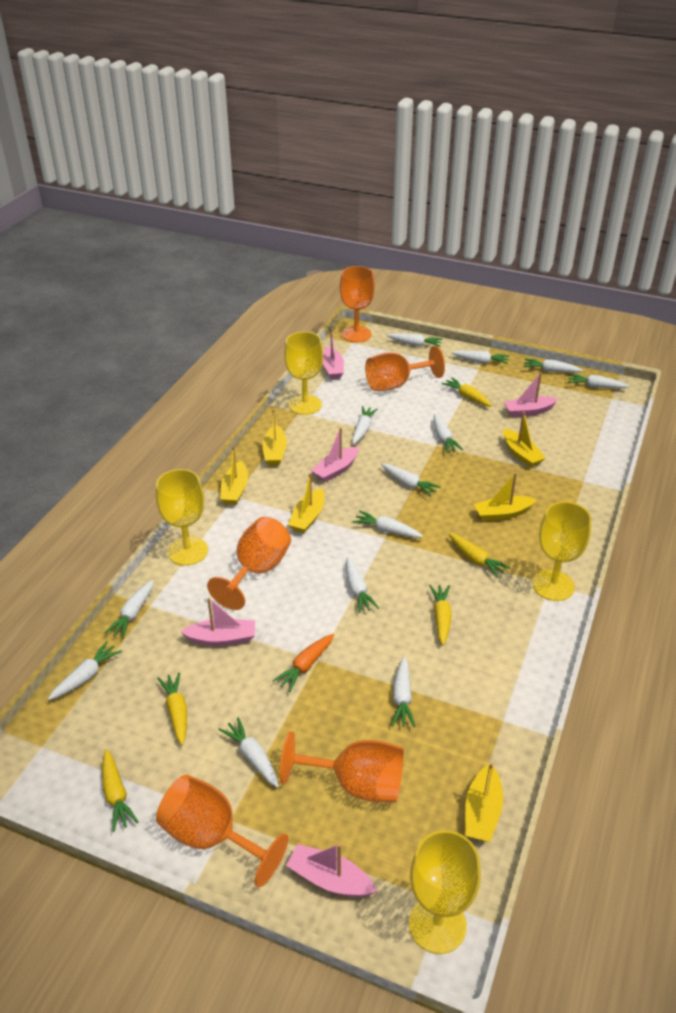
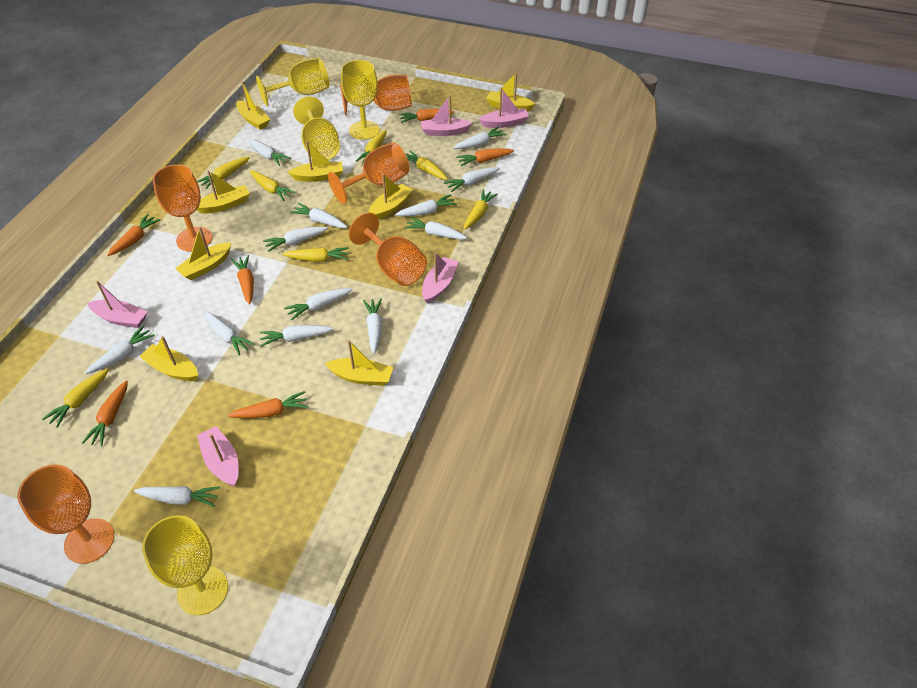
orange carrot: 1 -> 6
yellow boat: 6 -> 8
yellow carrot: 5 -> 7

